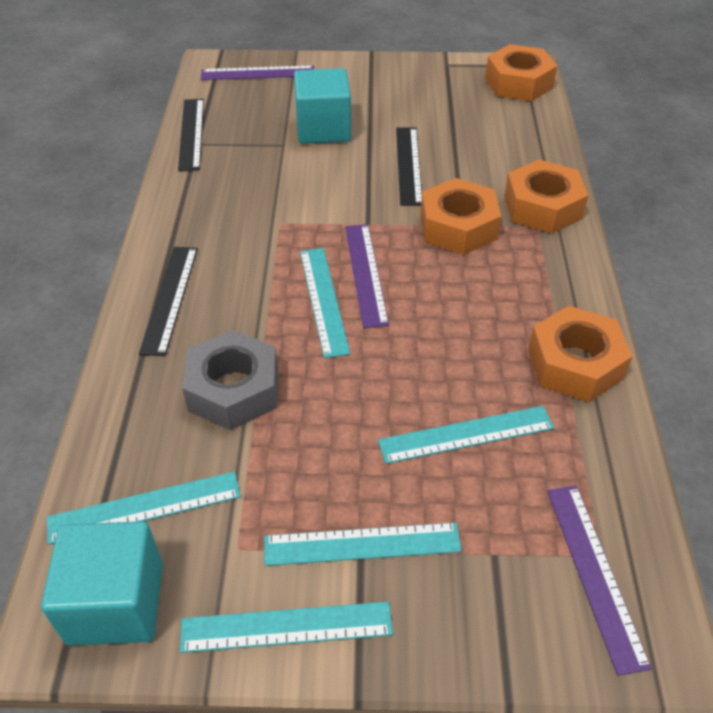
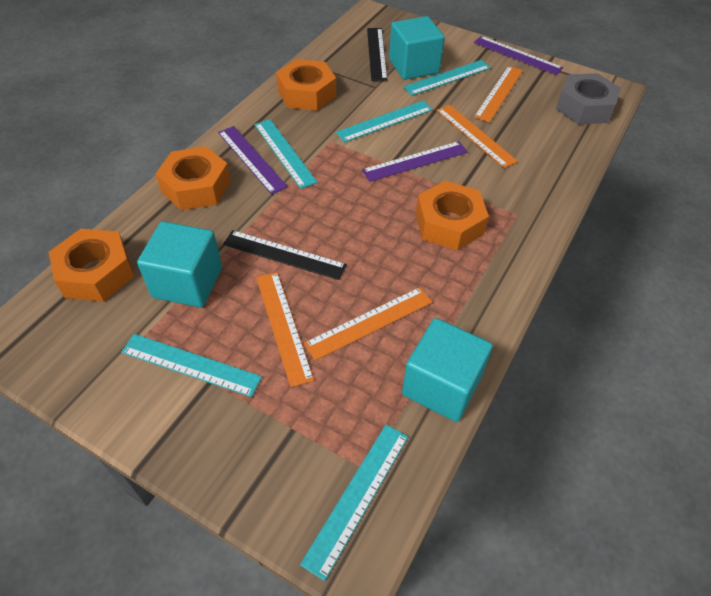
black ruler: 3 -> 2
orange ruler: 0 -> 4
turquoise cube: 2 -> 3

